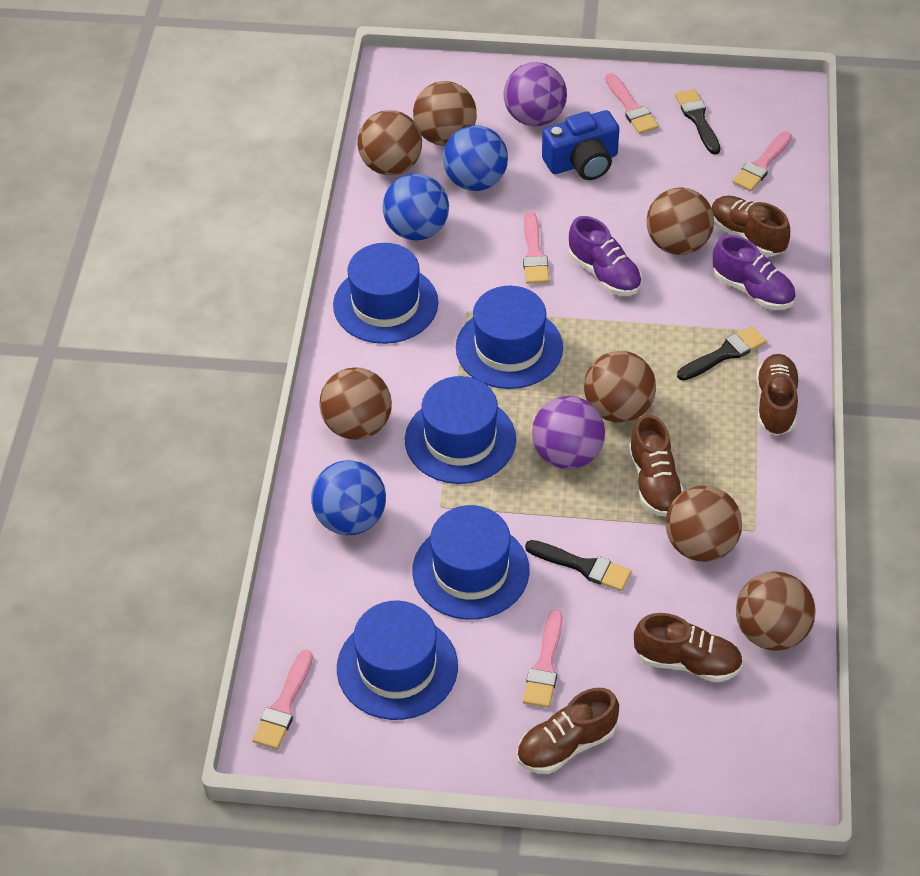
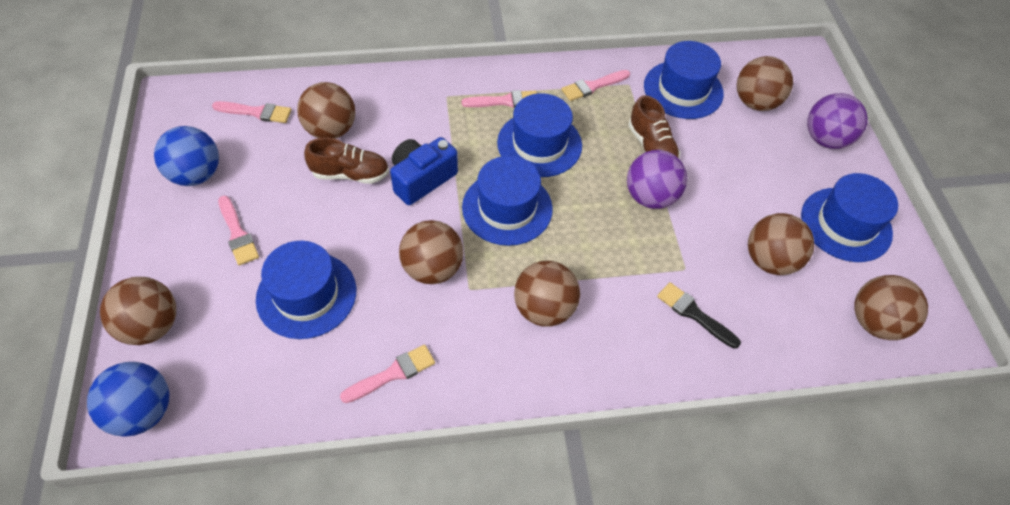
black brush: 3 -> 1
blue ball: 3 -> 2
brown shoe: 5 -> 2
purple shoe: 2 -> 0

